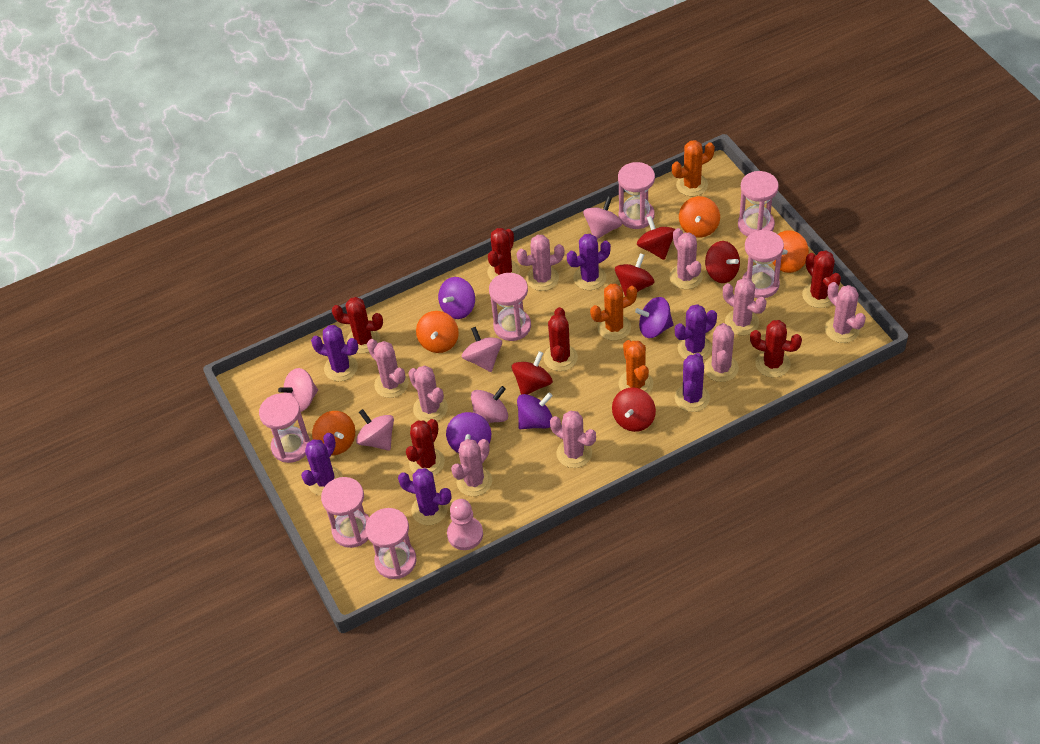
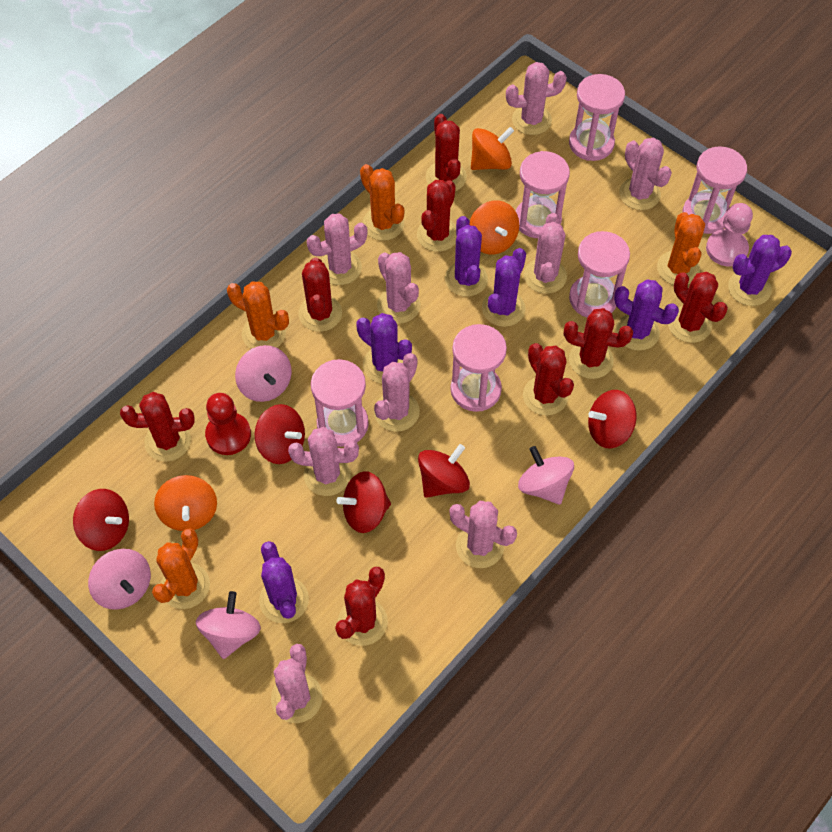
orange cactus: 3 -> 4
orange spinning top: 4 -> 3
pink hourglass: 7 -> 6
pink spinning top: 5 -> 4
purple spinning top: 4 -> 0
red cactus: 6 -> 8
red pawn: 0 -> 1

